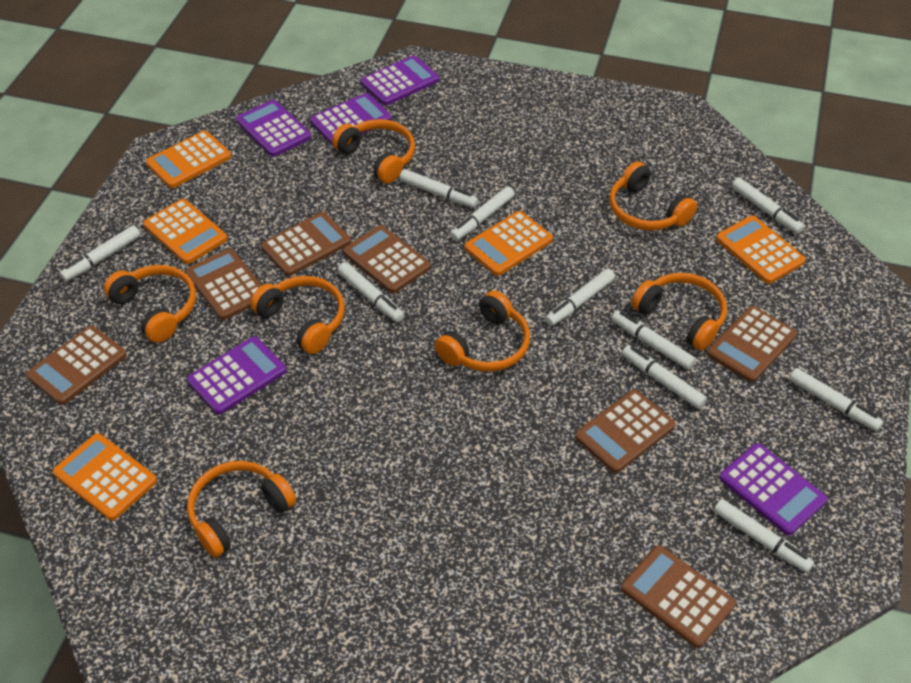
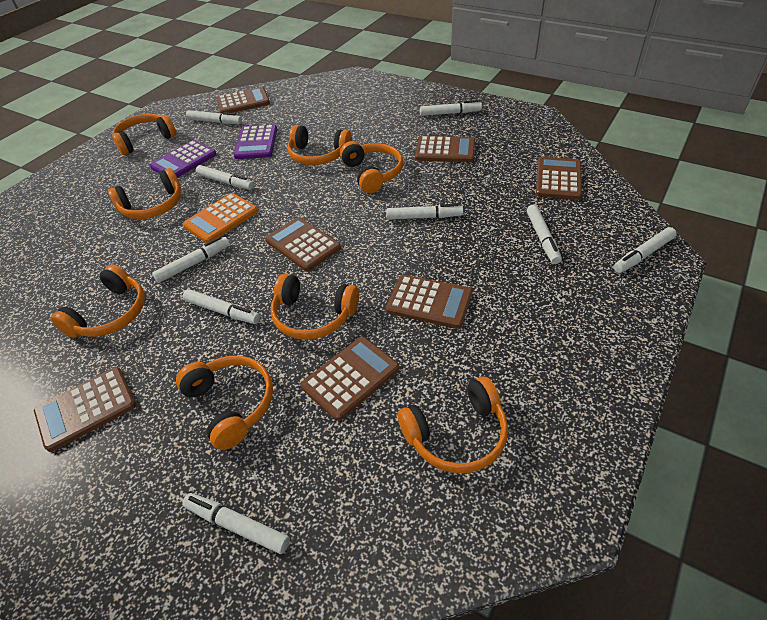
orange calculator: 5 -> 1
orange headphones: 7 -> 8
purple calculator: 5 -> 2
white marker: 10 -> 9

